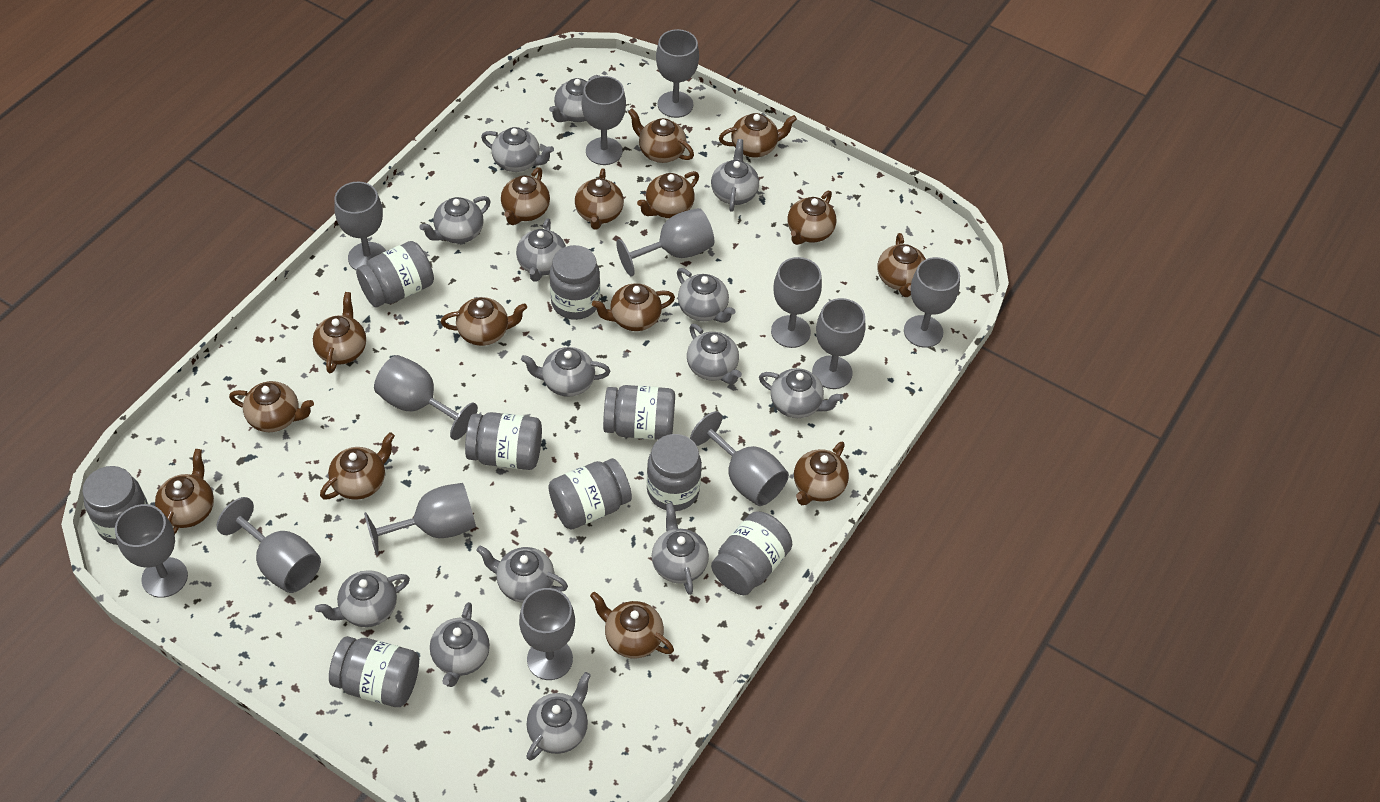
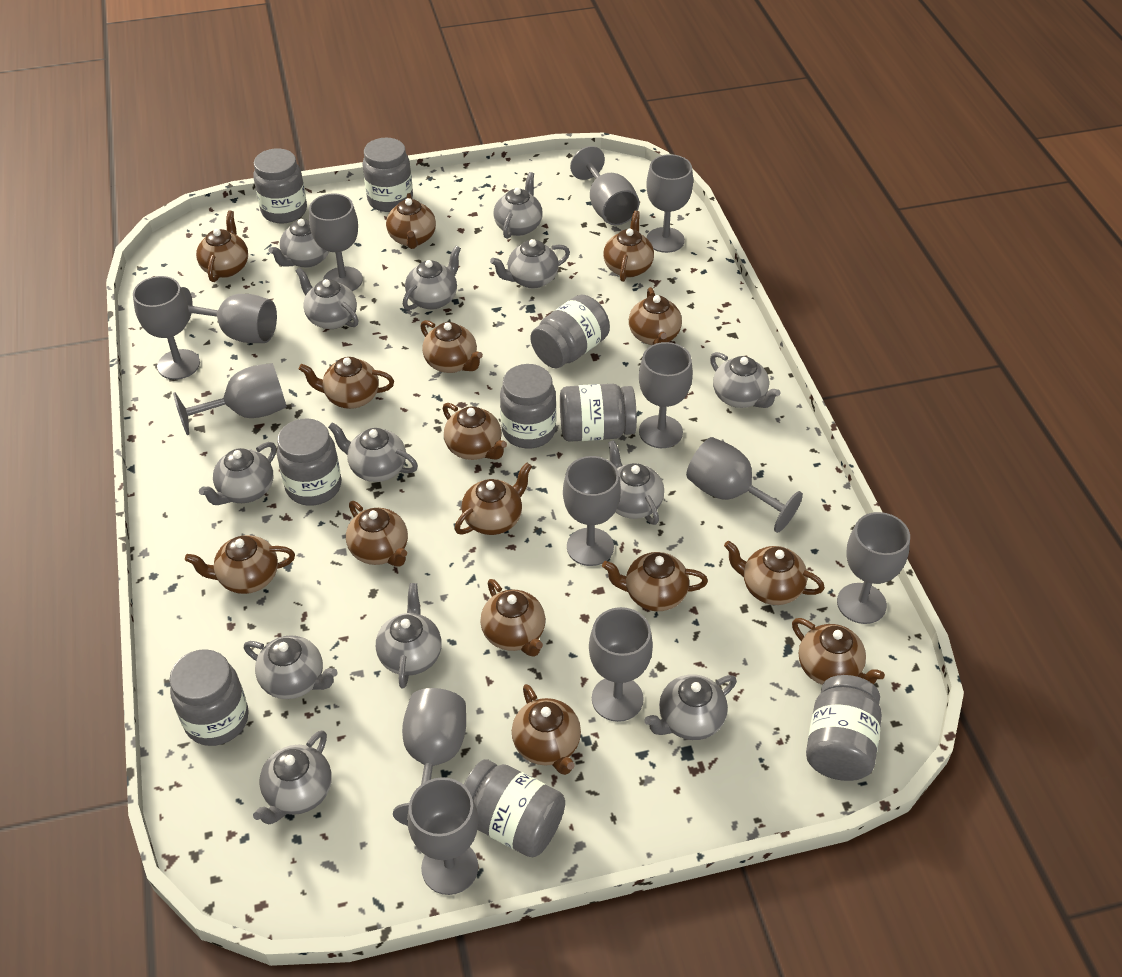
grey teapot: 14 -> 13

